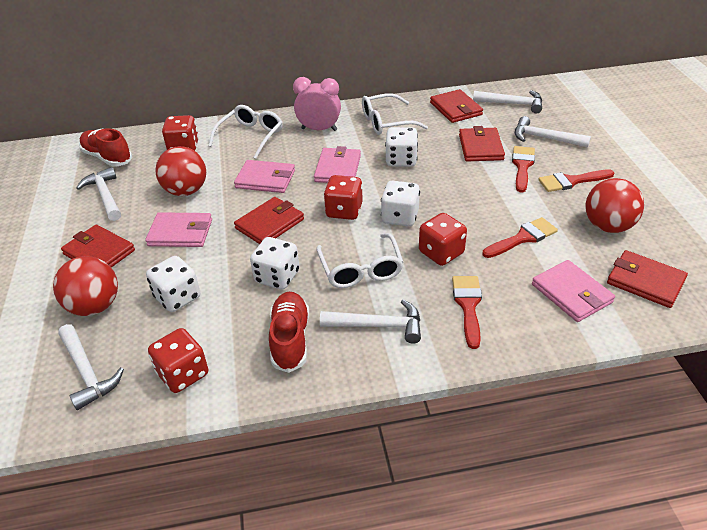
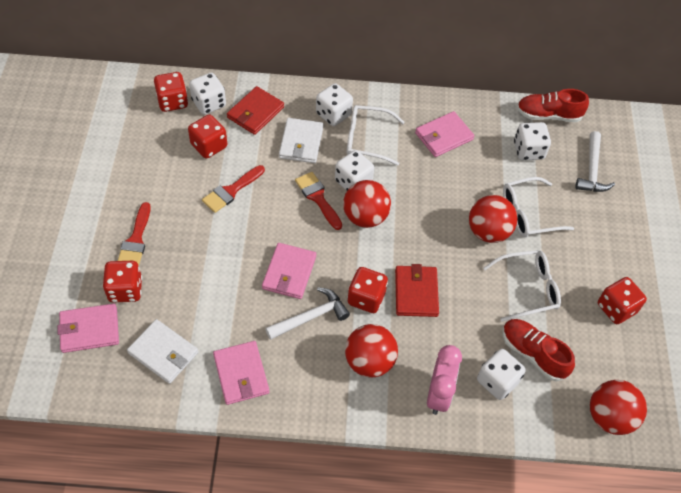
red ball: 3 -> 4
red brush: 4 -> 3
red dice: 4 -> 5
red wallet: 5 -> 2
white dice: 4 -> 5
white hammer: 5 -> 2
white wallet: 0 -> 2

